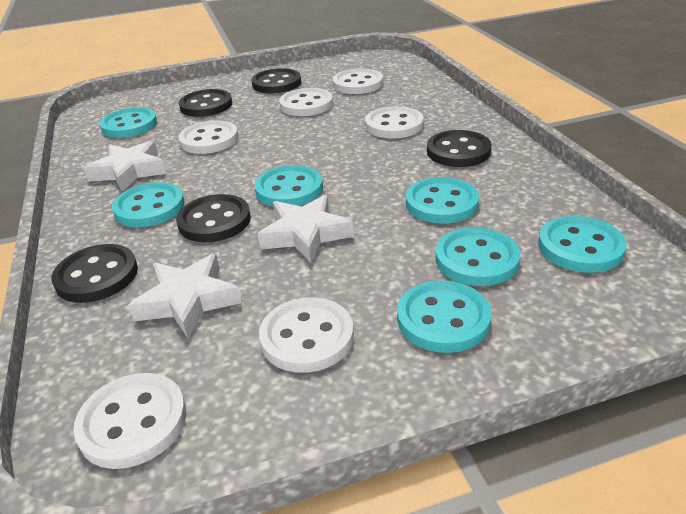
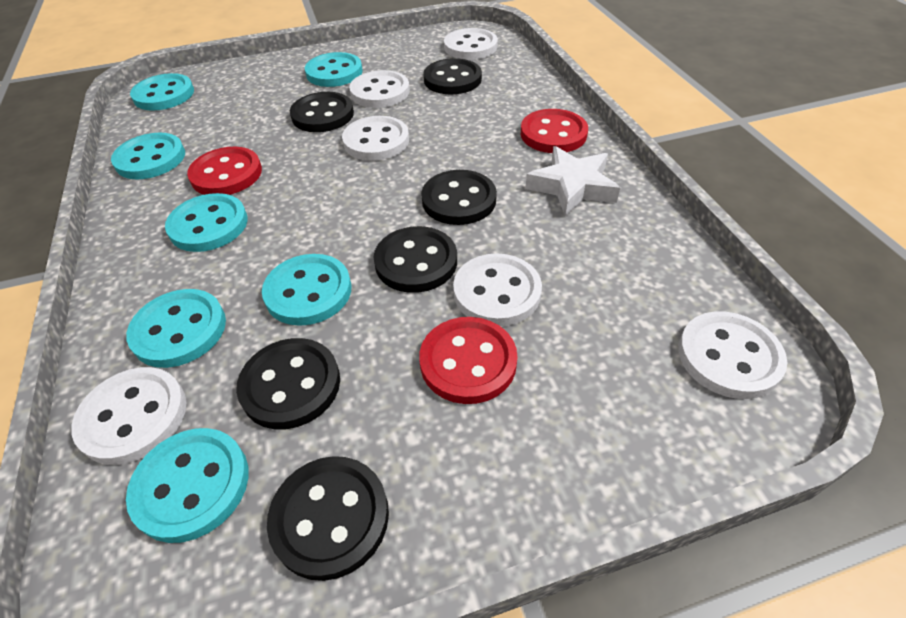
black button: 5 -> 6
red button: 0 -> 3
white star: 3 -> 1

